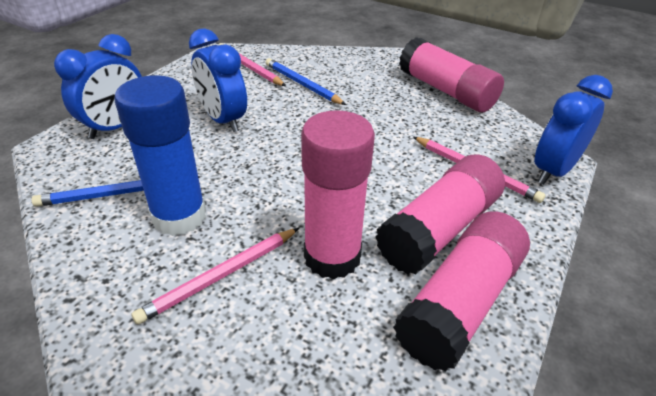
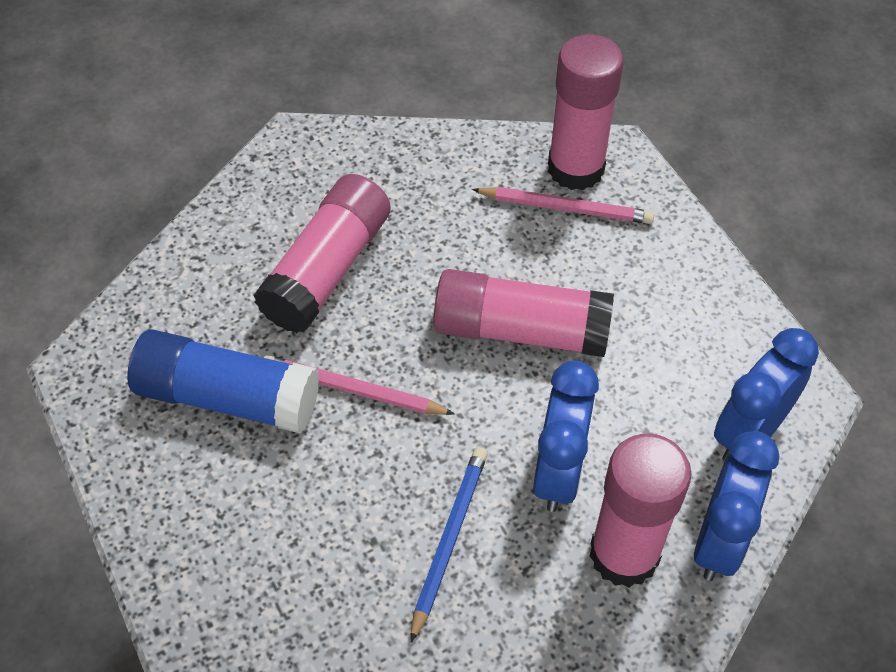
blue pencil: 2 -> 1
pink pencil: 3 -> 2

